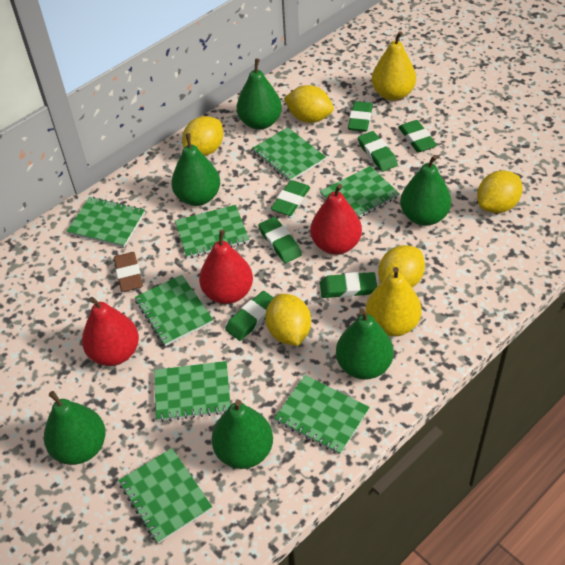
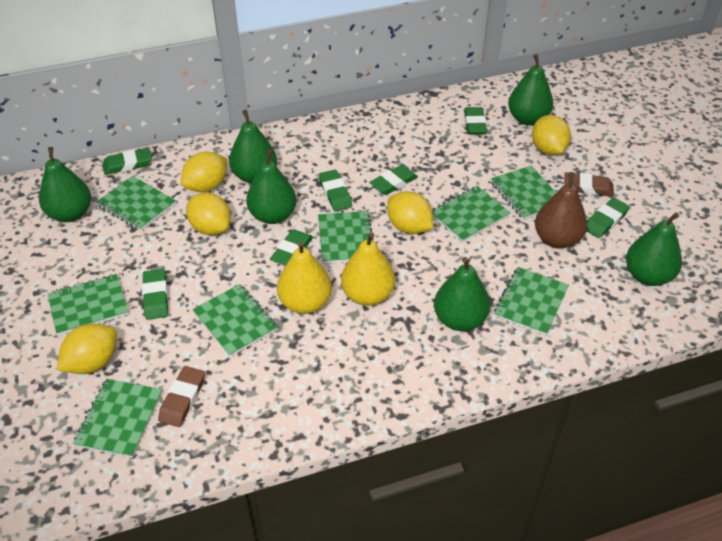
brown eraser: 1 -> 2
brown pear: 0 -> 1
red pear: 3 -> 0

